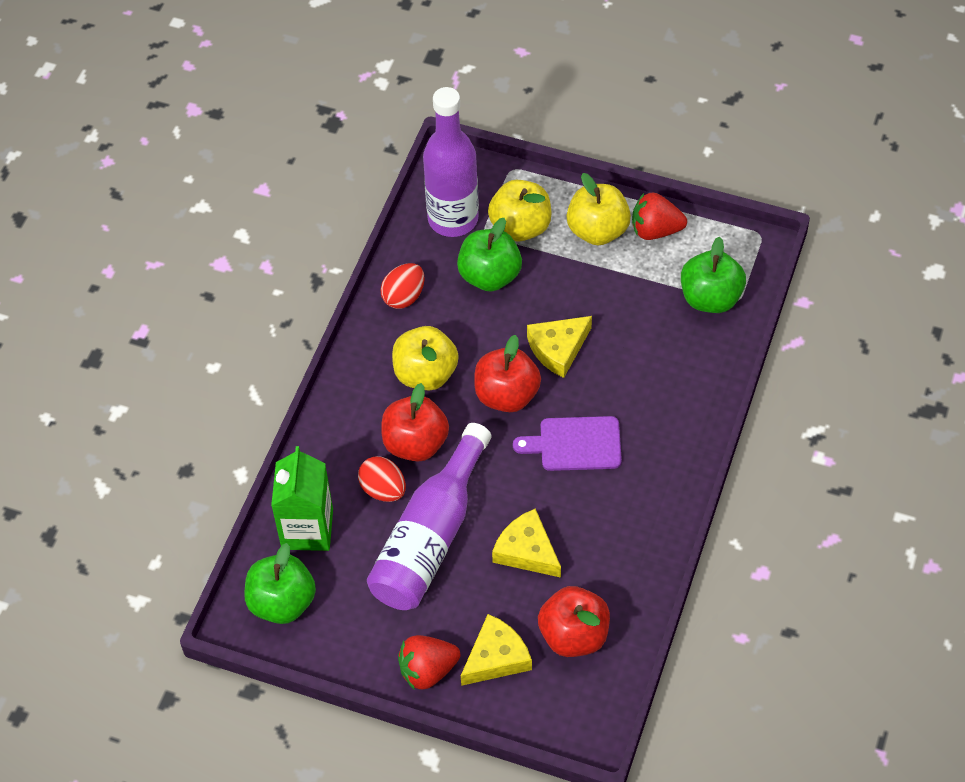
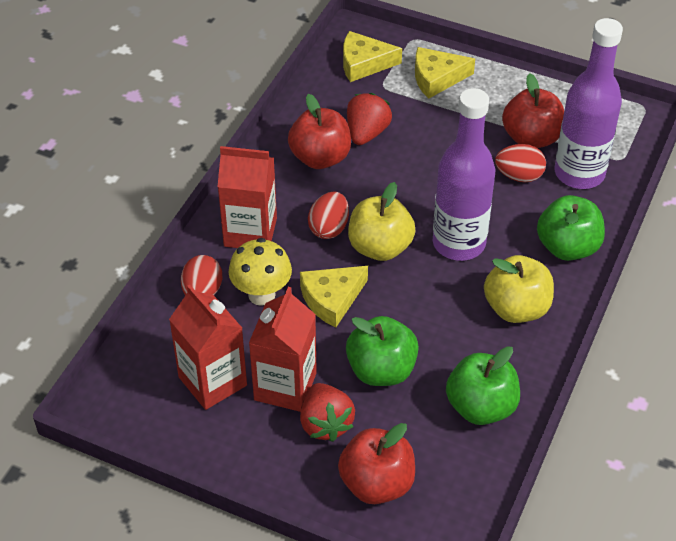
green carton: 1 -> 0
purple cutting board: 1 -> 0
red carton: 0 -> 3
red egg: 2 -> 3
yellow apple: 3 -> 2
yellow mushroom: 0 -> 1

